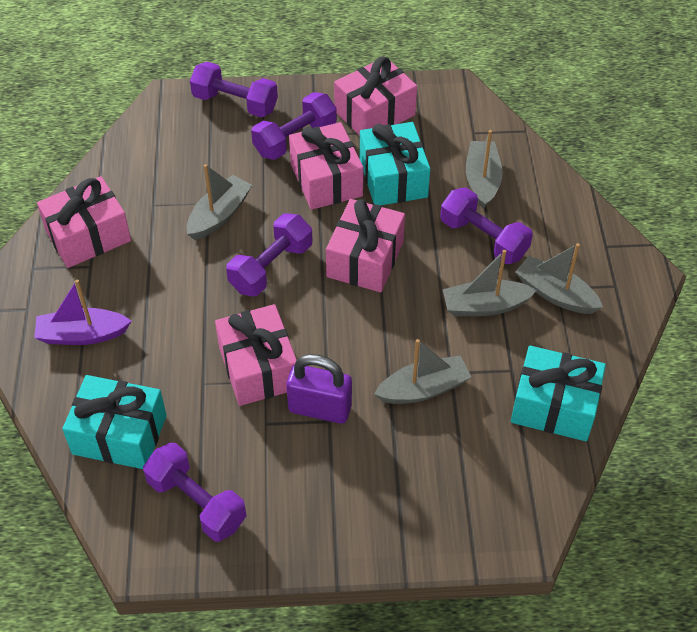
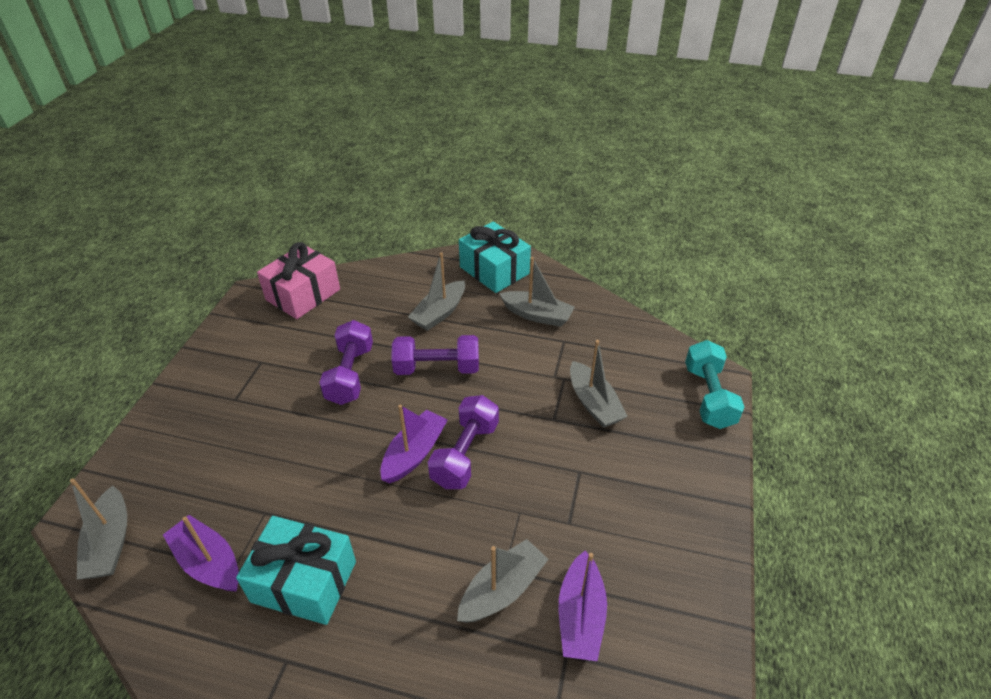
pink gift: 5 -> 1
purple boat: 1 -> 3
purple dumbbell: 5 -> 3
purple padlock: 1 -> 0
turquoise dumbbell: 0 -> 1
turquoise gift: 3 -> 2

